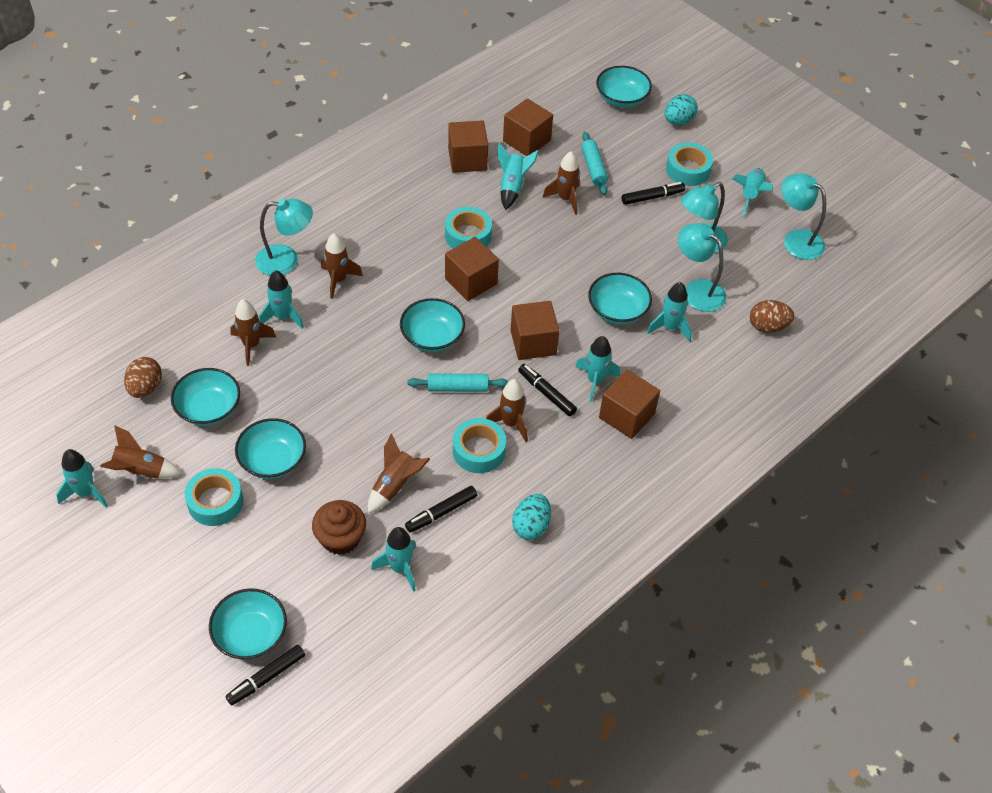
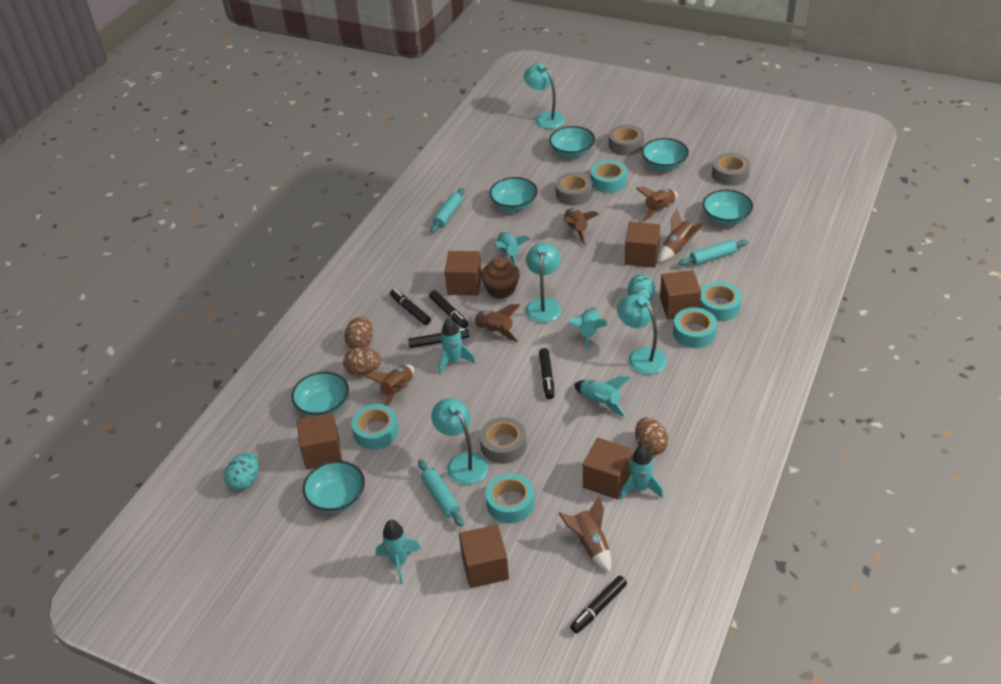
black marker: 4 -> 5
brown cube: 5 -> 6
brown egg: 2 -> 3
grey tape: 0 -> 4
turquoise rocket: 7 -> 6
turquoise rolling pin: 2 -> 3
turquoise tape: 4 -> 5

